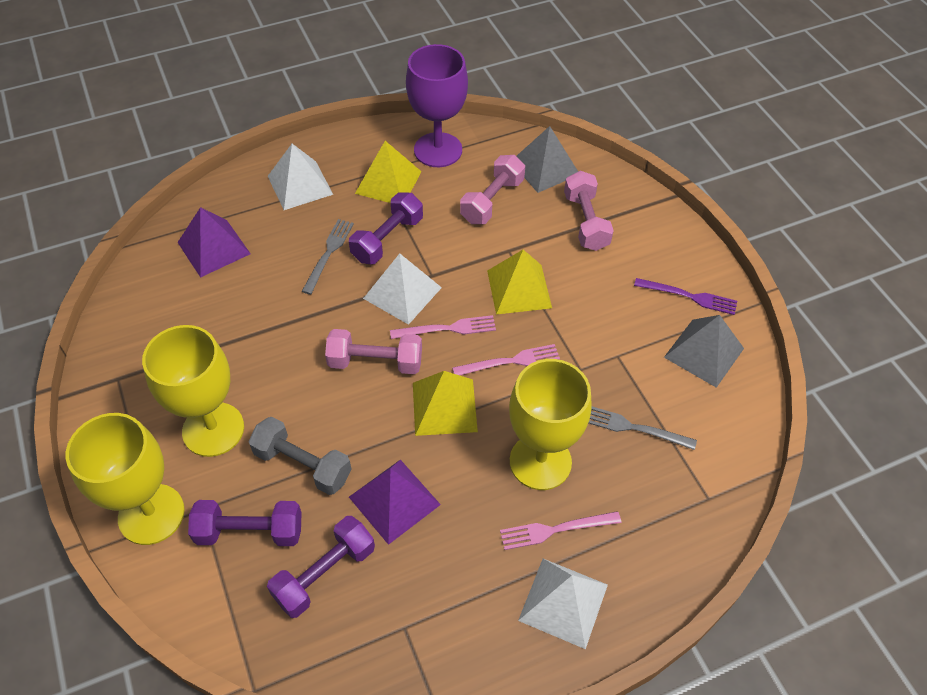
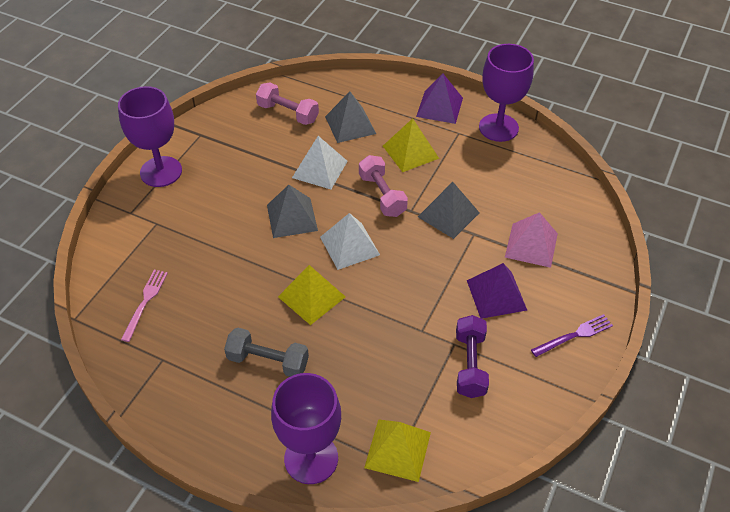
grey fork: 2 -> 0
grey pyramid: 2 -> 3
pink dumbbell: 3 -> 2
pink fork: 3 -> 1
pink pyramid: 0 -> 1
purple dumbbell: 3 -> 1
purple goblet: 1 -> 3
white pyramid: 3 -> 2
yellow goblet: 3 -> 0

